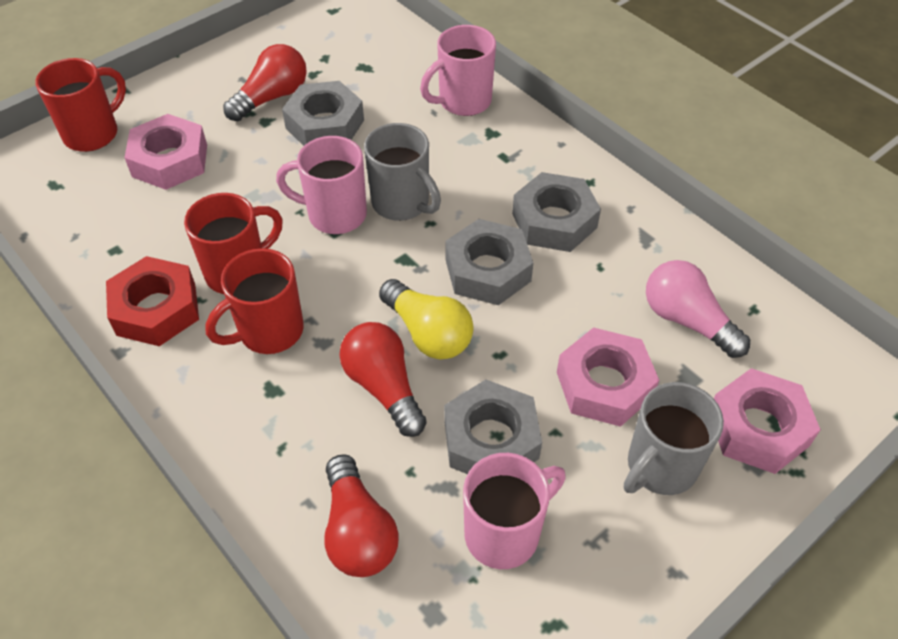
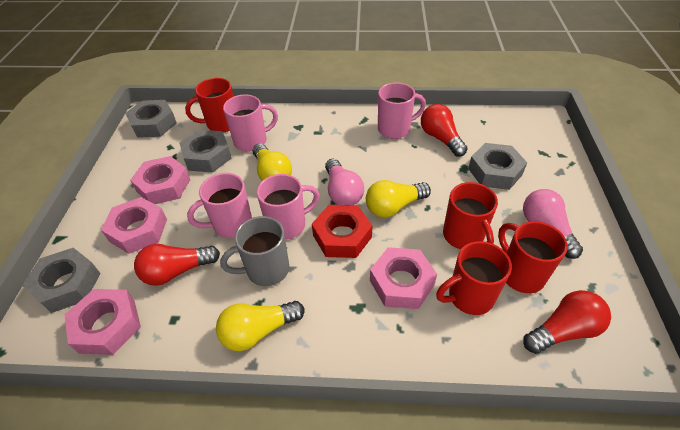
grey mug: 2 -> 1
pink light bulb: 1 -> 2
pink mug: 3 -> 4
pink nut: 3 -> 4
red mug: 3 -> 4
yellow light bulb: 1 -> 3

